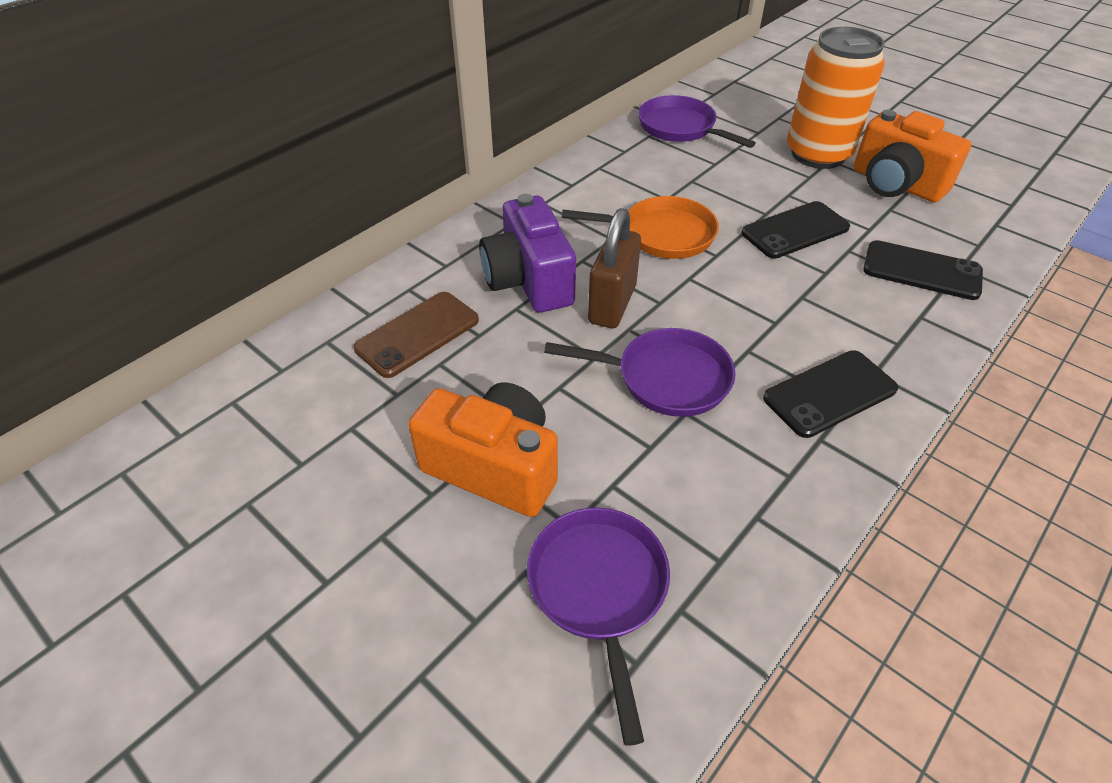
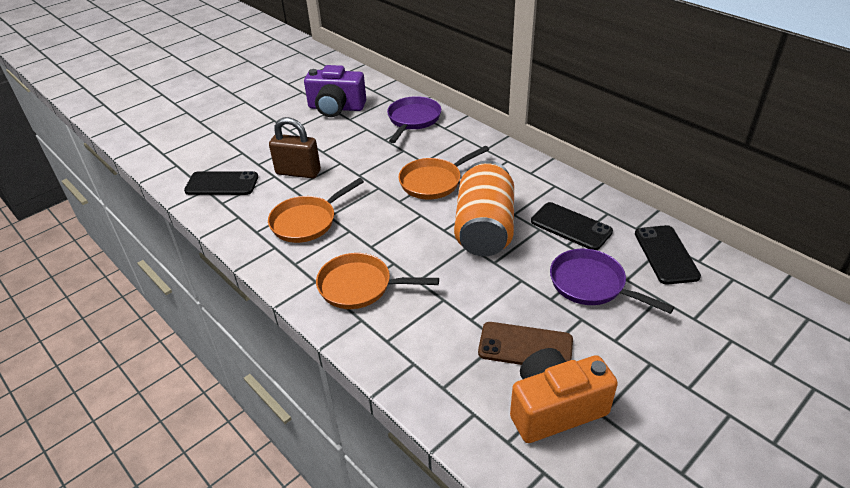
orange camera: 2 -> 1
orange pan: 1 -> 3
purple pan: 3 -> 2

